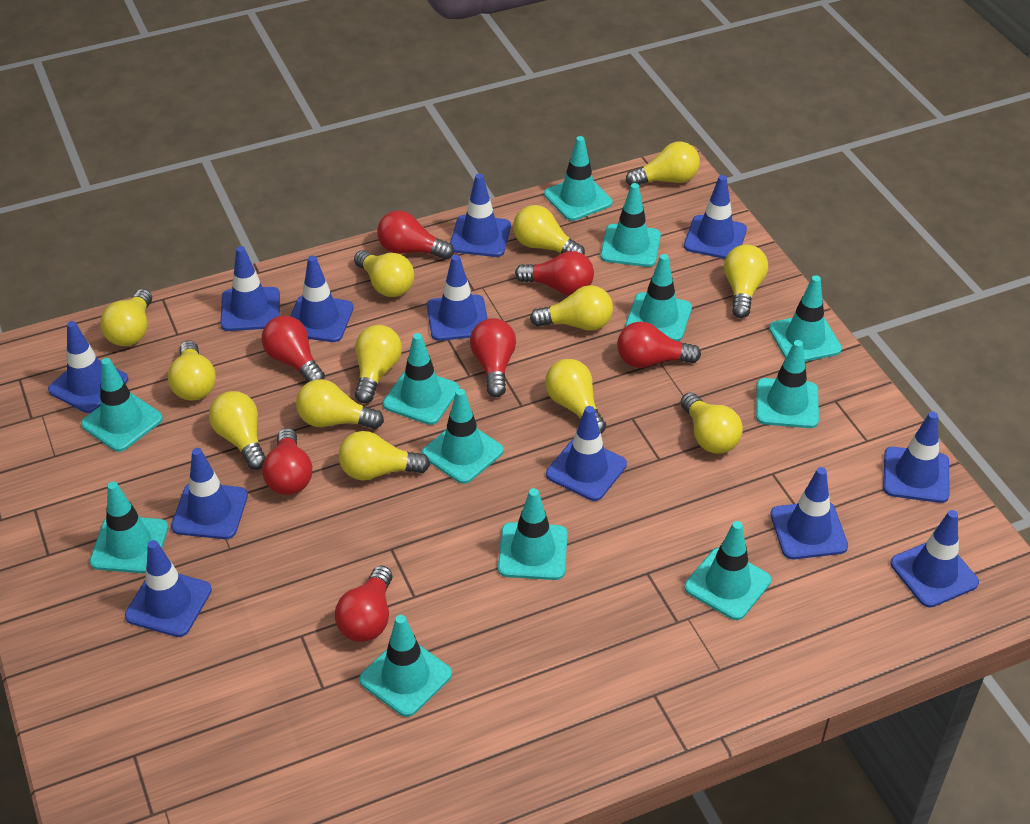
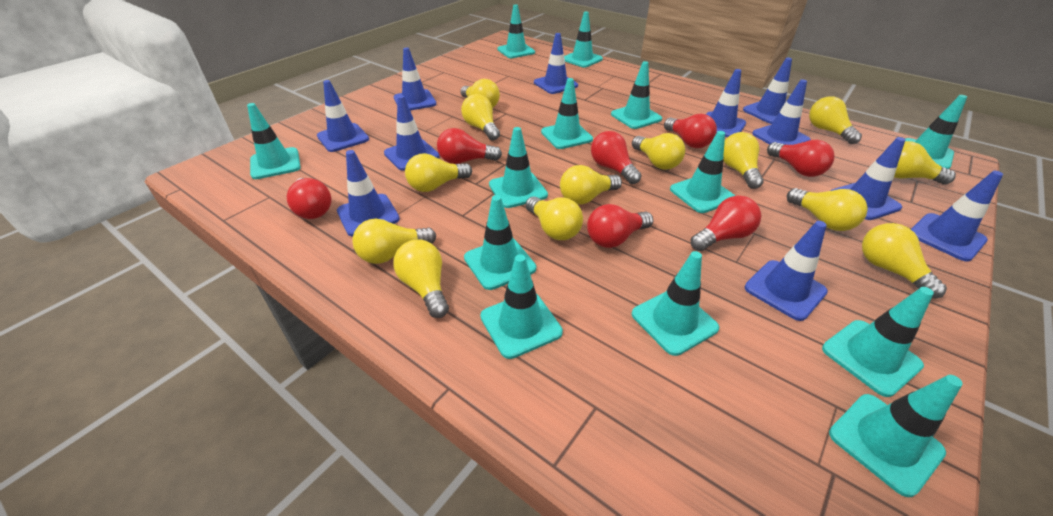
blue traffic cone: 12 -> 11
turquoise traffic cone: 12 -> 13

